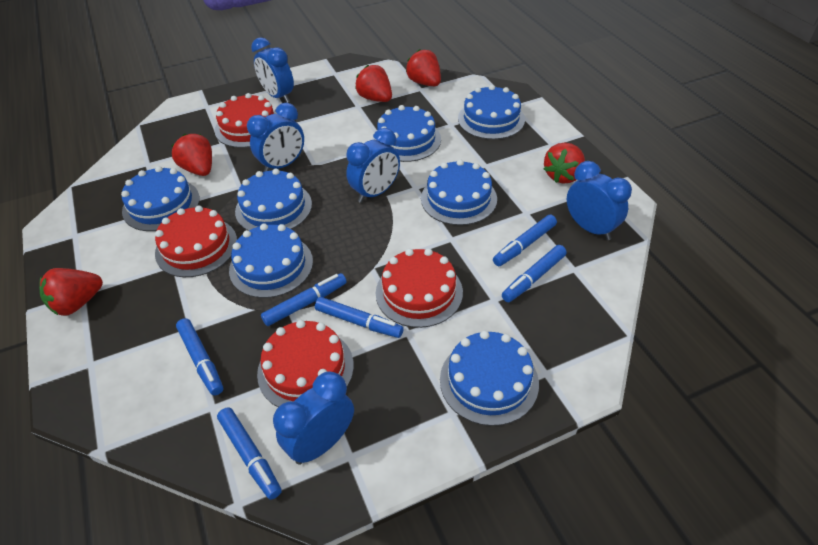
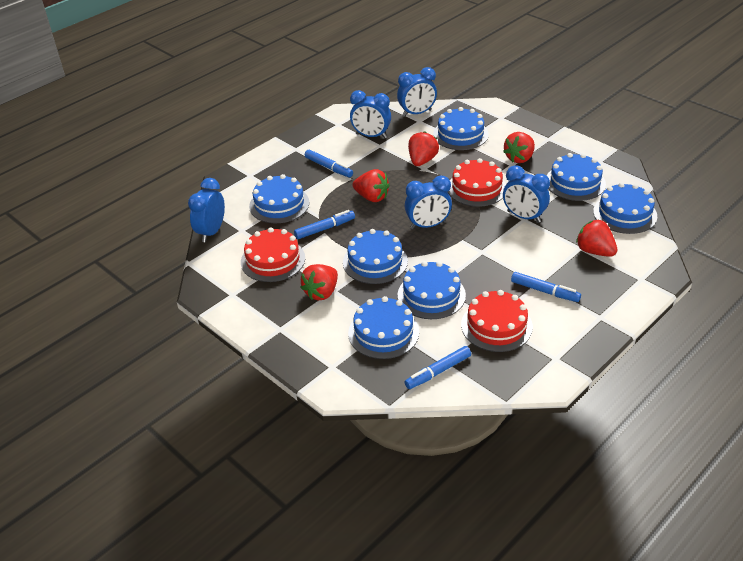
blue marker: 6 -> 4
red cake: 4 -> 3

